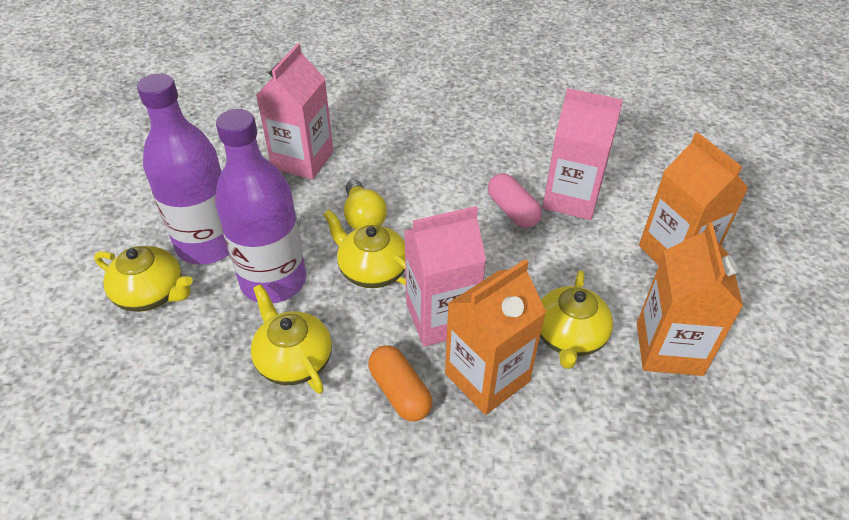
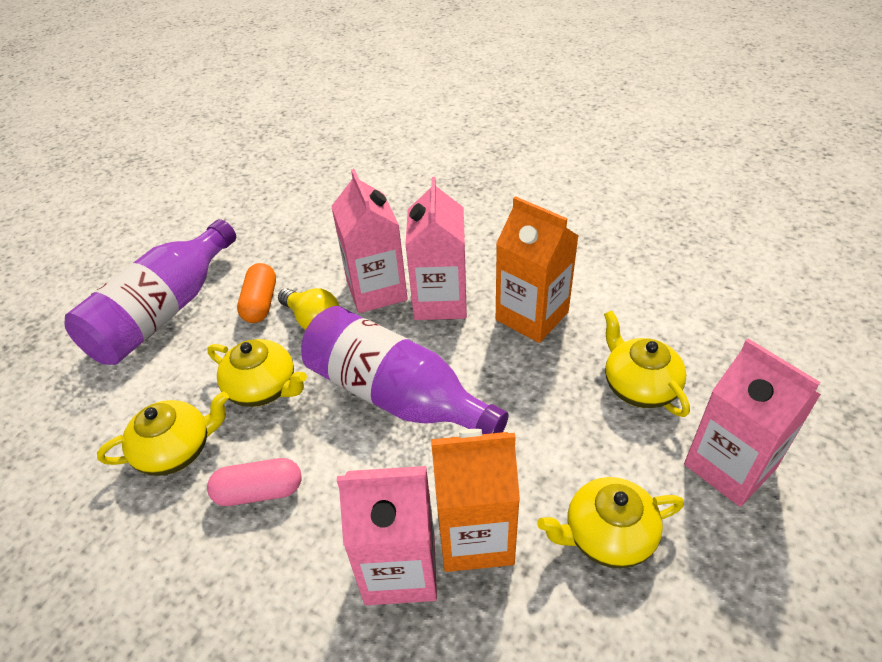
orange carton: 3 -> 2
pink carton: 3 -> 4

